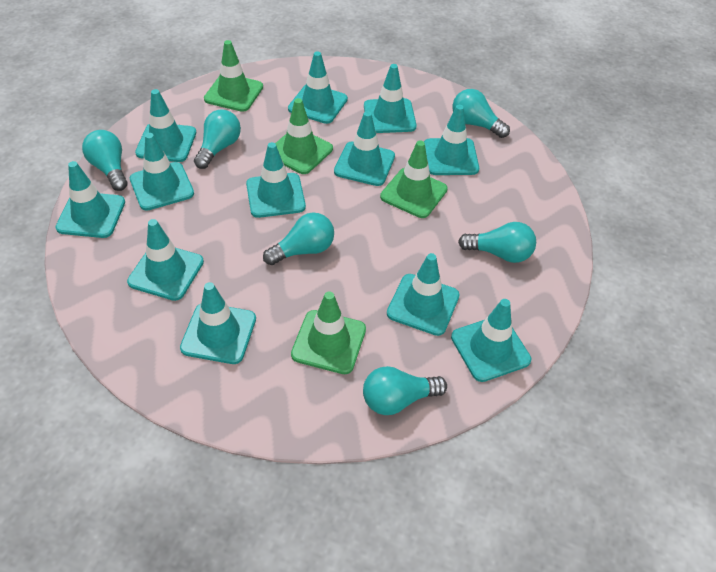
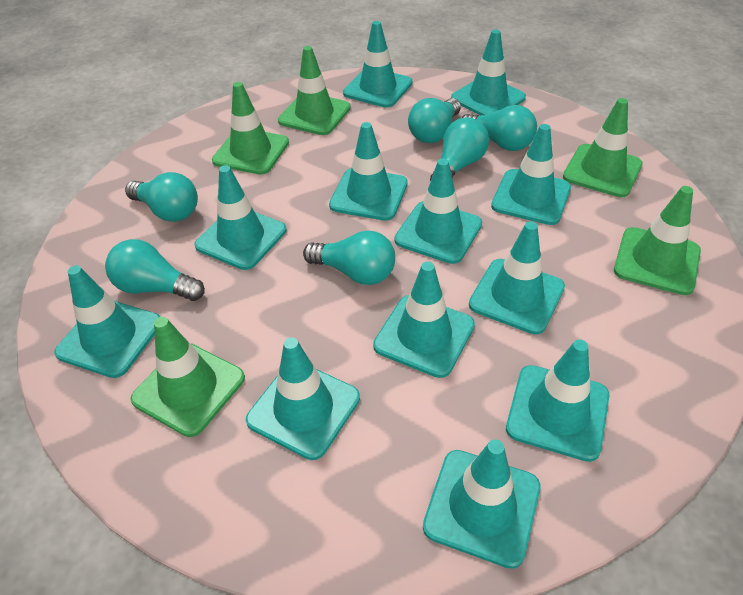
green traffic cone: 4 -> 5

